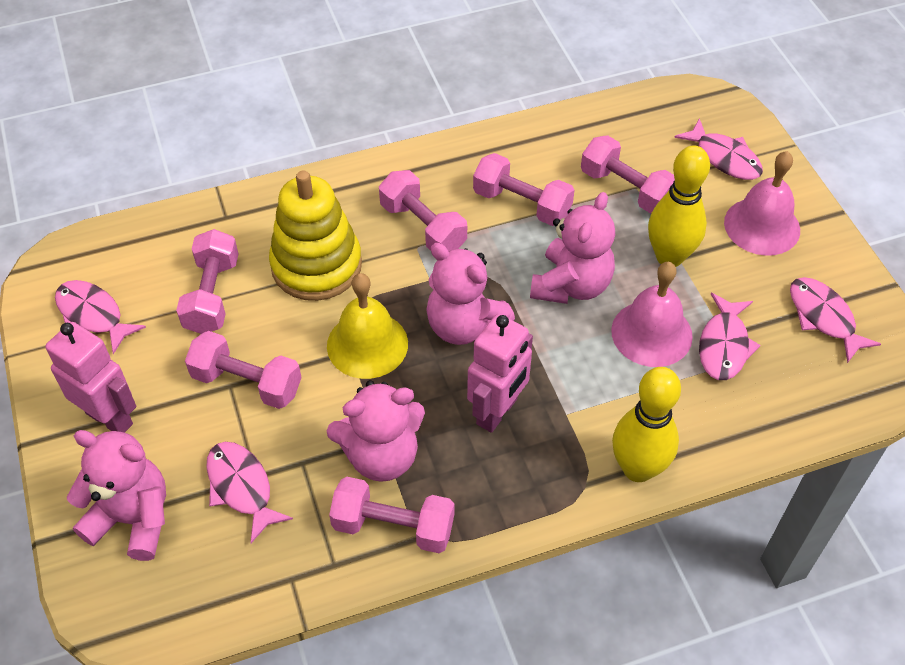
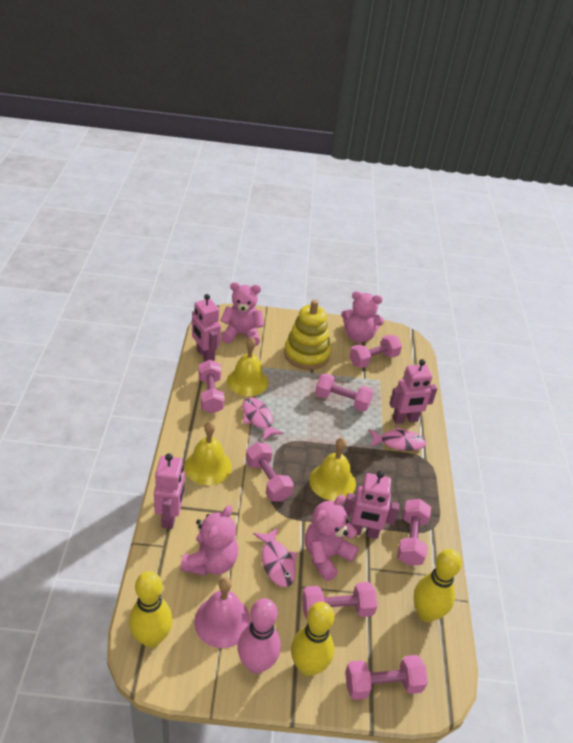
pink bell: 2 -> 1
pink bowling pin: 0 -> 1
pink dumbbell: 6 -> 7
pink fish: 5 -> 3
pink robot: 2 -> 4
yellow bell: 1 -> 3
yellow bowling pin: 2 -> 3

